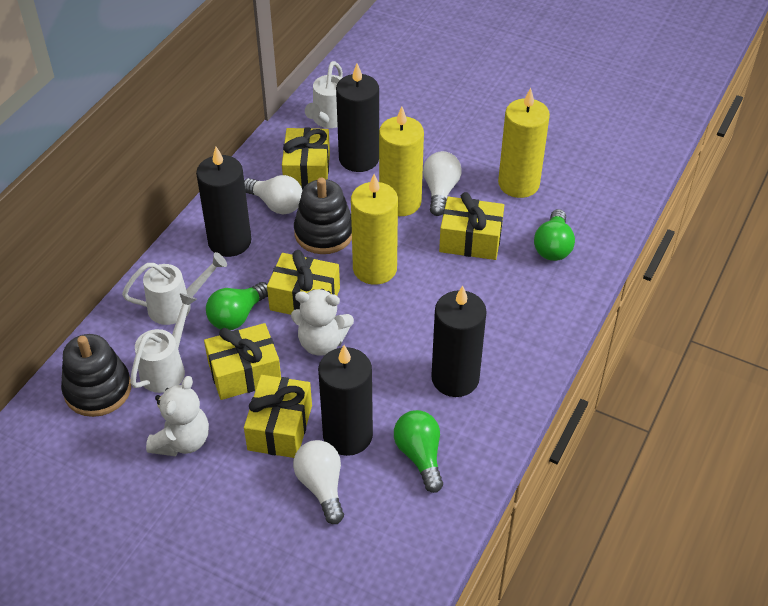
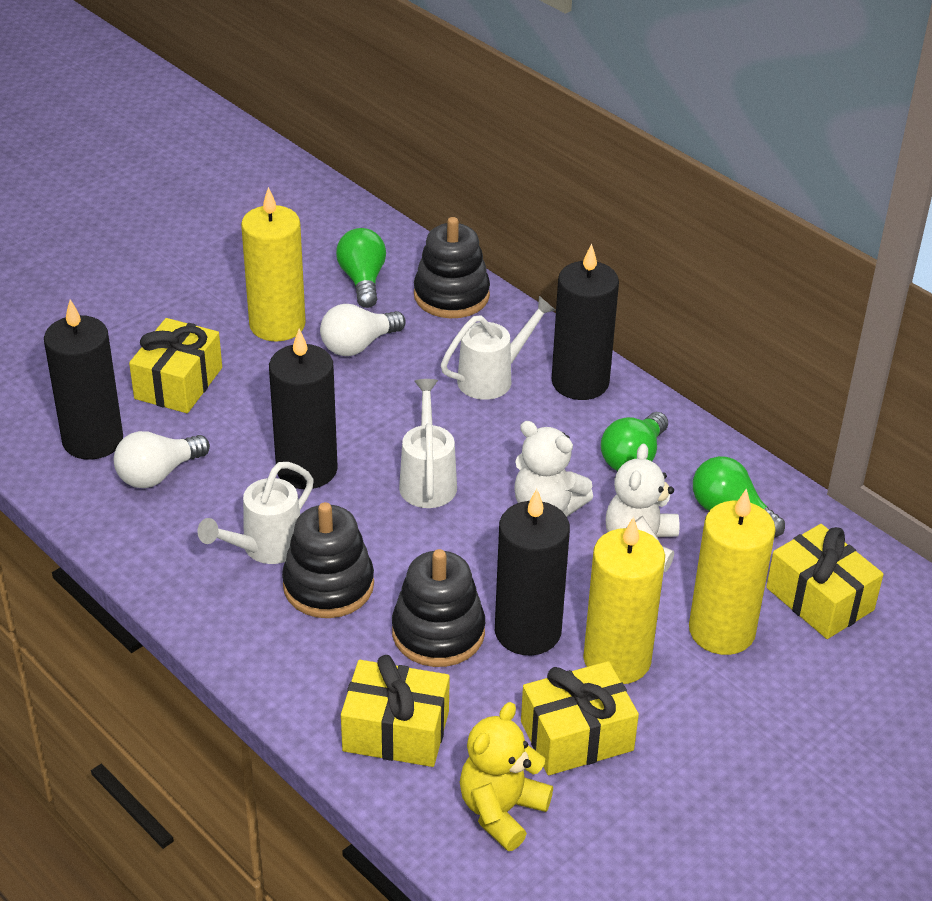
black stacking toy: 2 -> 3
white light bulb: 3 -> 2
yellow gift: 5 -> 4
yellow teddy bear: 0 -> 1

